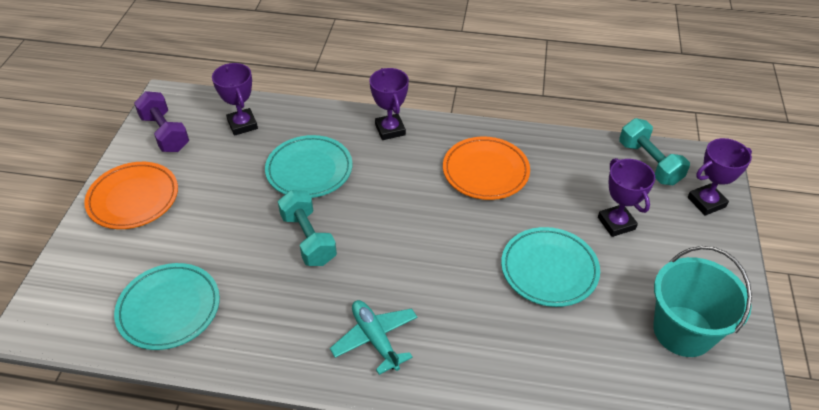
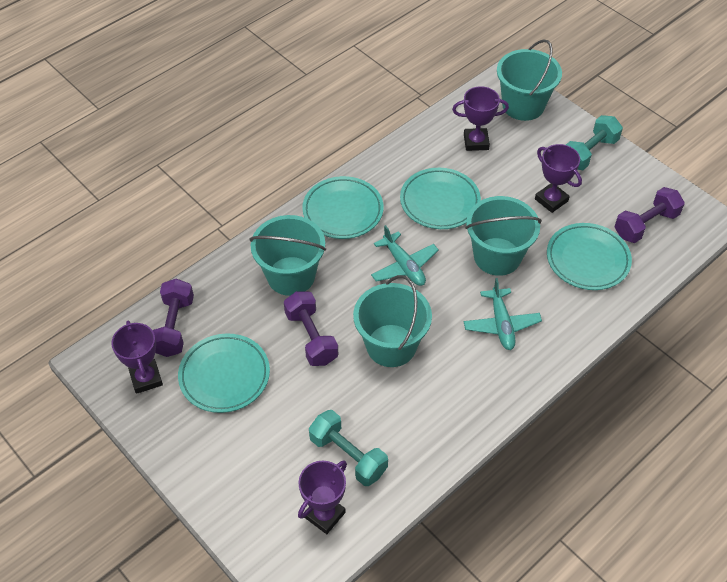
orange plate: 2 -> 0
purple dumbbell: 1 -> 3
turquoise bucket: 1 -> 4
turquoise plane: 1 -> 2
turquoise plate: 3 -> 4

